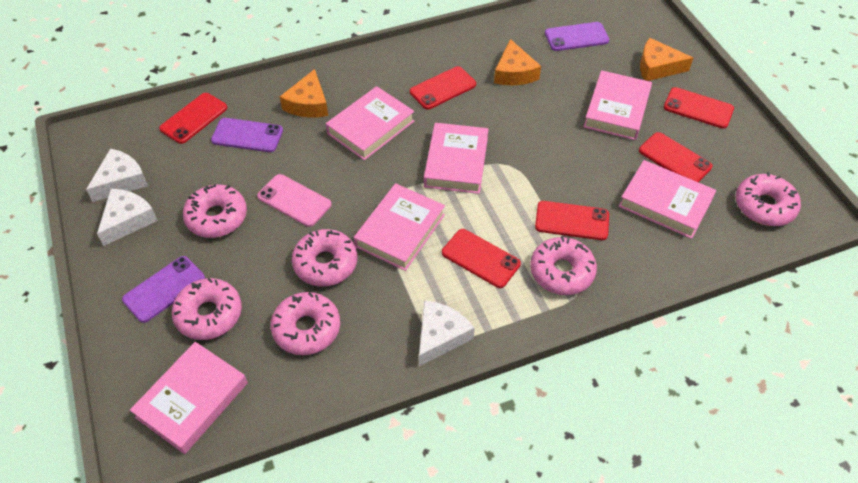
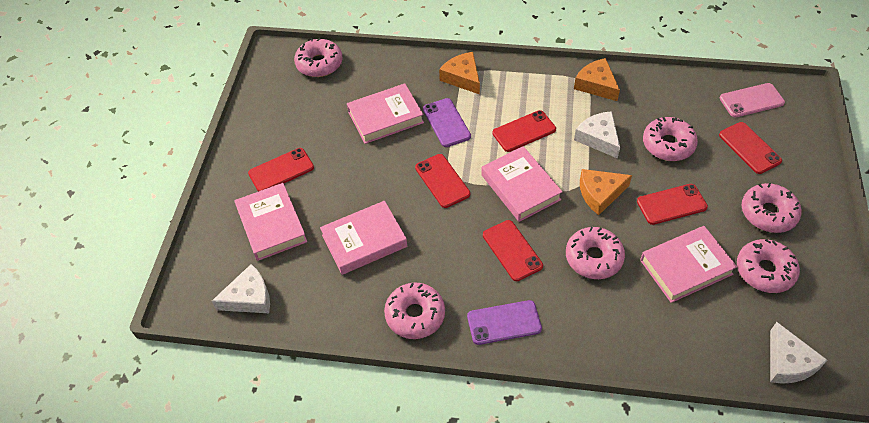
pink book: 6 -> 5
purple phone: 3 -> 2

